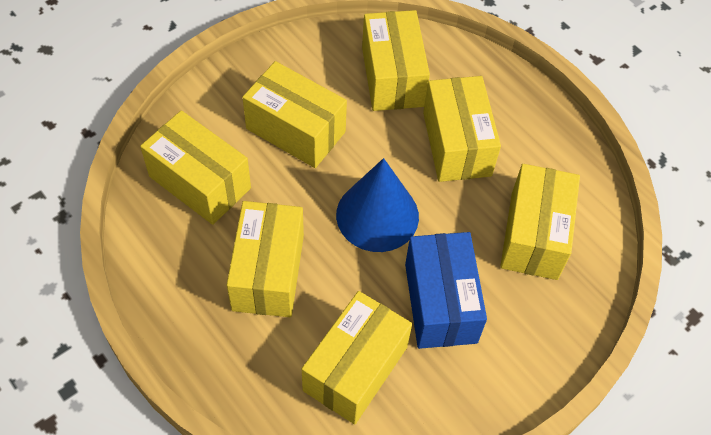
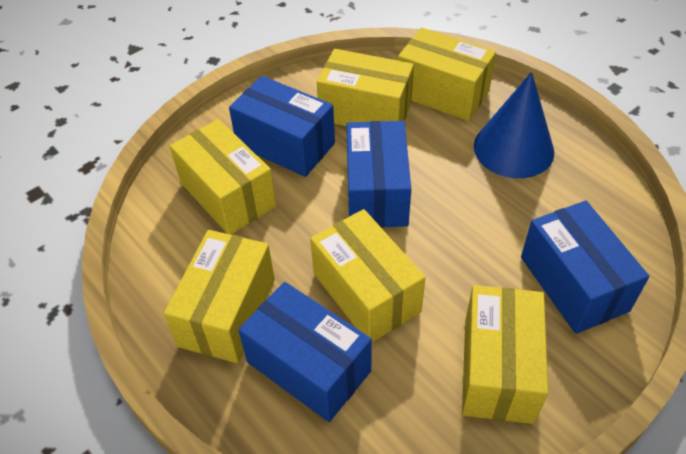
blue box: 1 -> 4
yellow box: 7 -> 6

